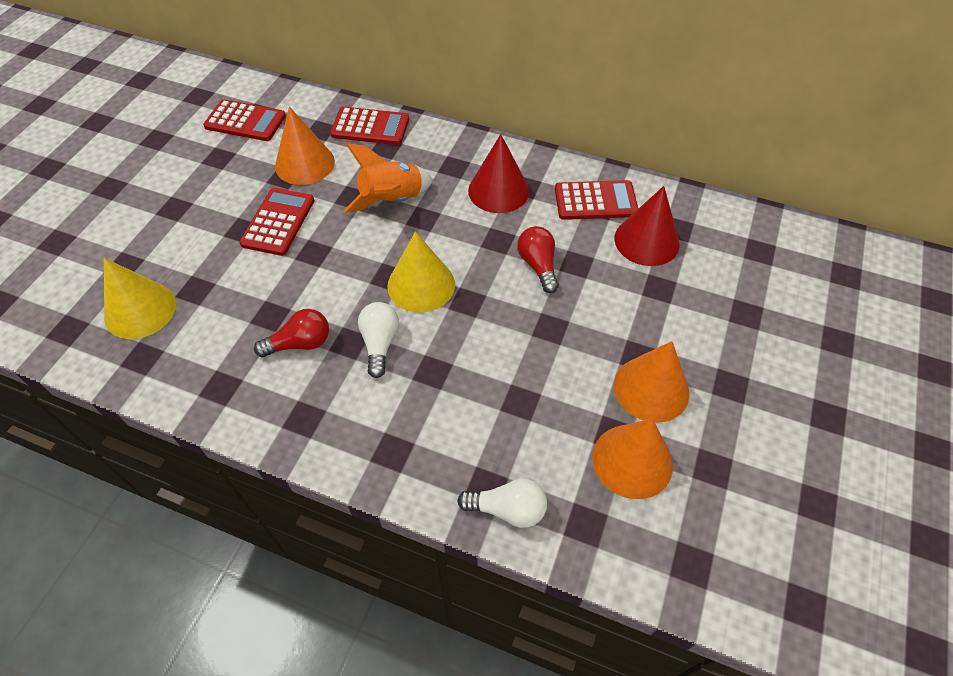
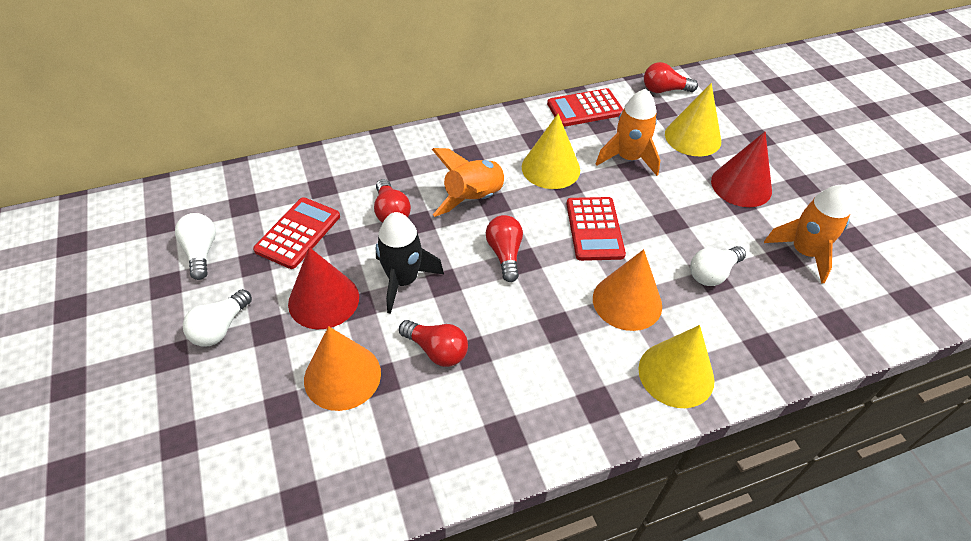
black rocket: 0 -> 1
orange cone: 3 -> 2
orange rocket: 1 -> 3
red calculator: 4 -> 3
red light bulb: 2 -> 4
white light bulb: 2 -> 3
yellow cone: 2 -> 3

